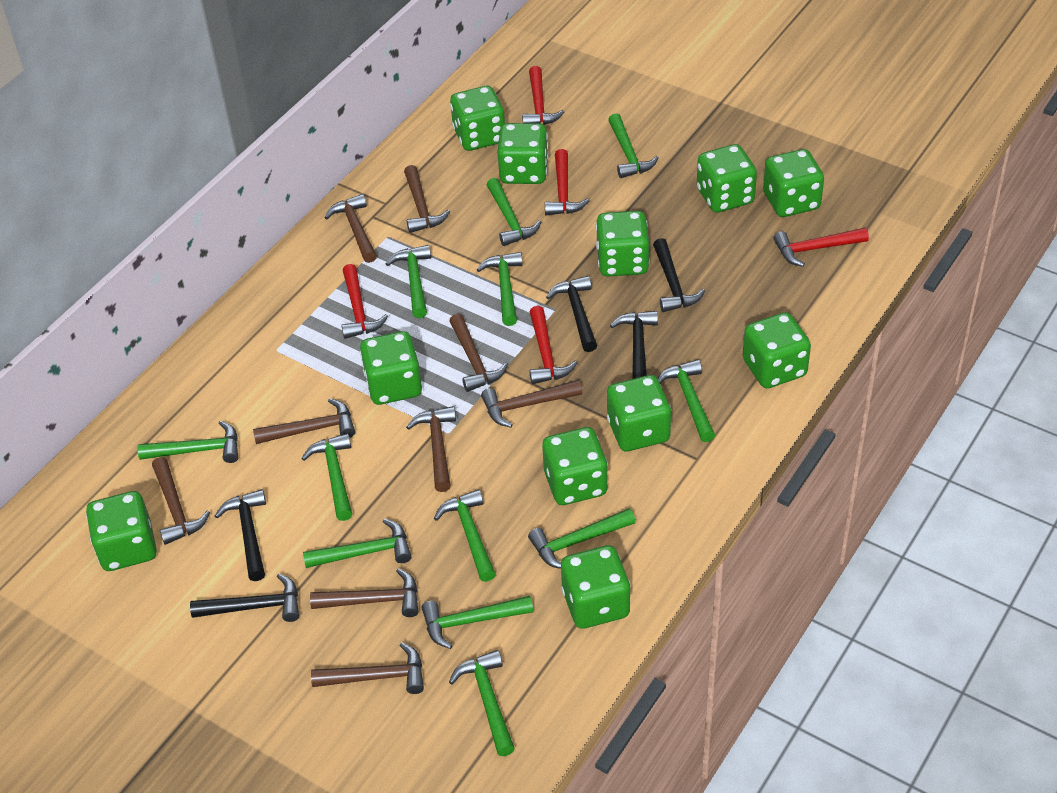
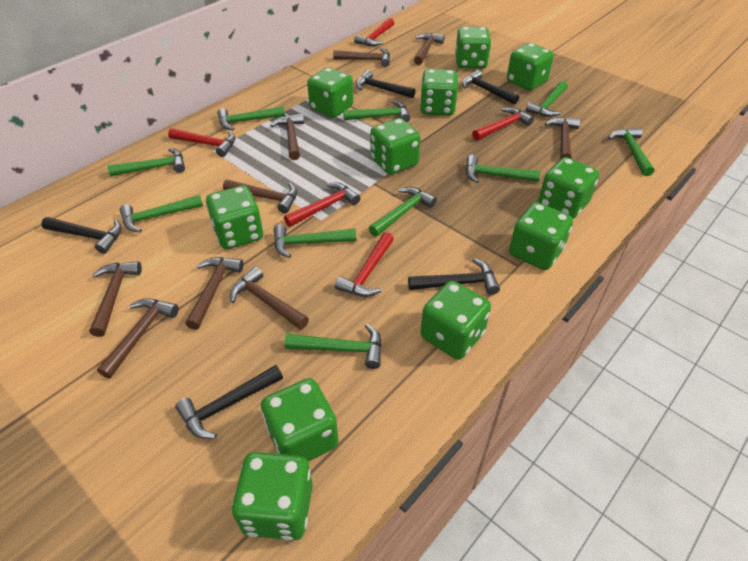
green hammer: 12 -> 10

